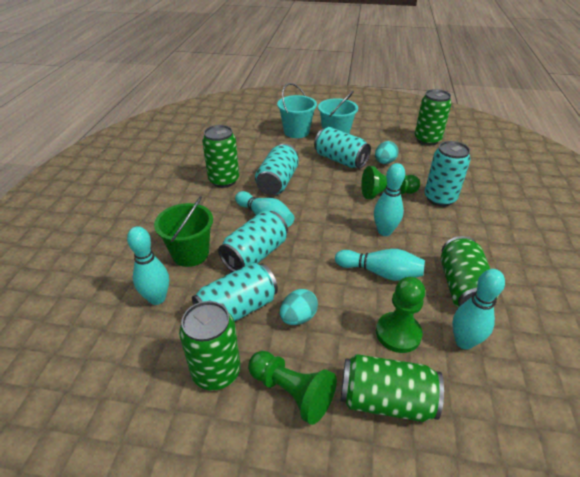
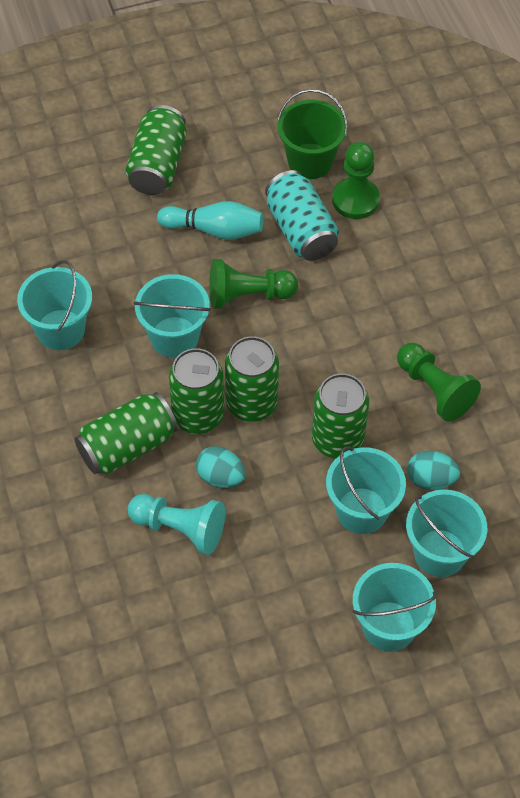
turquoise bowling pin: 5 -> 1
turquoise bucket: 2 -> 5
turquoise can: 5 -> 1
turquoise pawn: 0 -> 1

